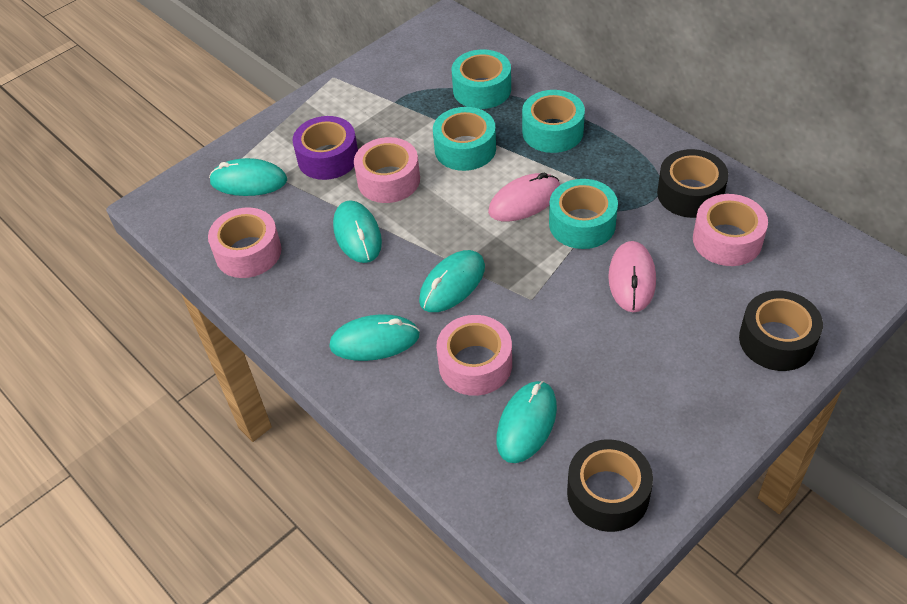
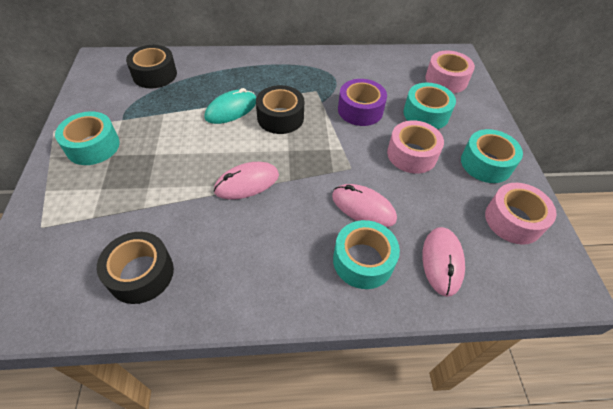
pink mouse: 2 -> 3
pink tape: 4 -> 3
turquoise mouse: 5 -> 1

